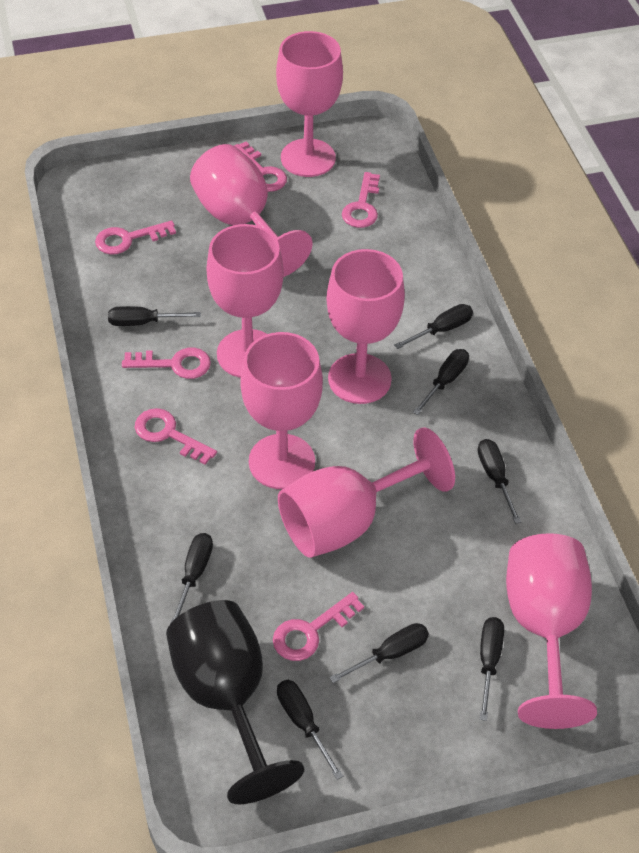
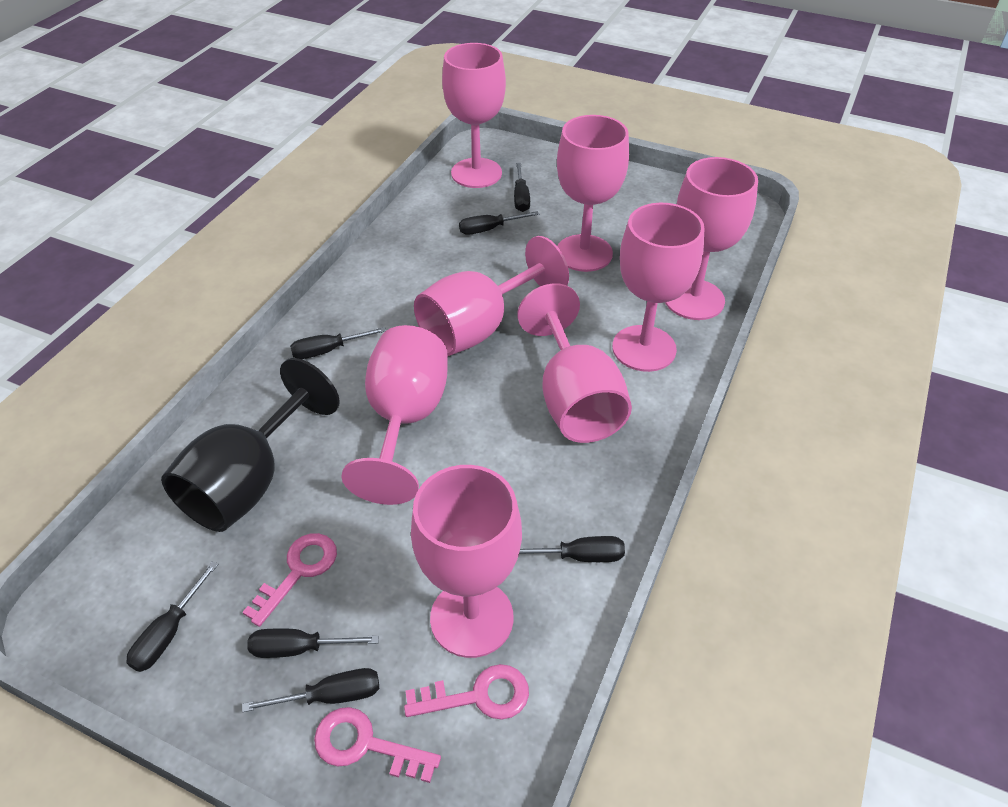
black screwdriver: 8 -> 7
pink goblet: 7 -> 8
pink key: 6 -> 3

